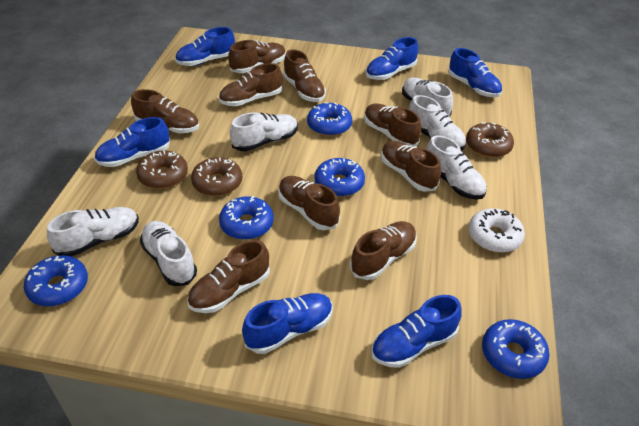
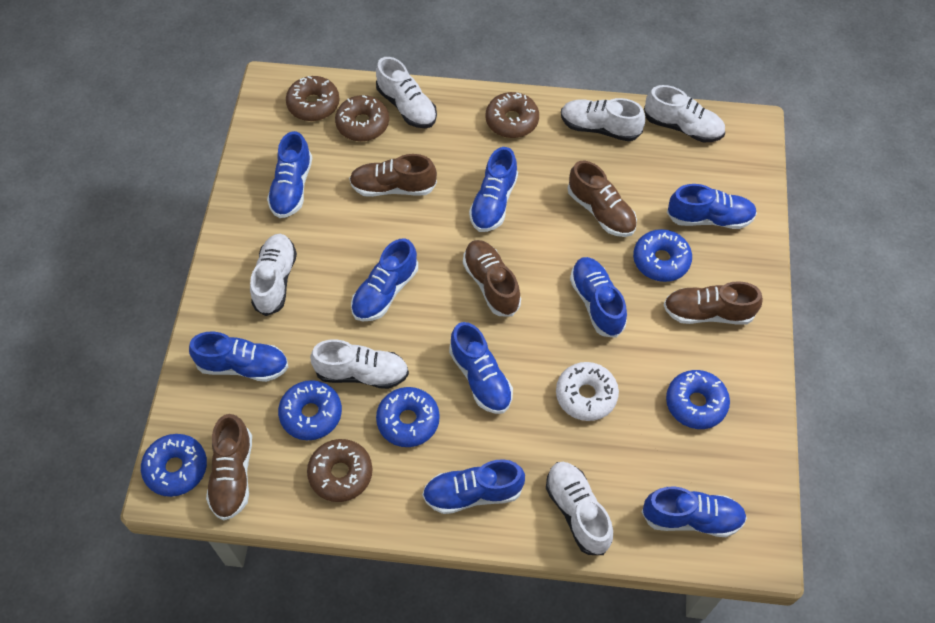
blue shoe: 6 -> 9
brown donut: 3 -> 4
brown shoe: 9 -> 5

